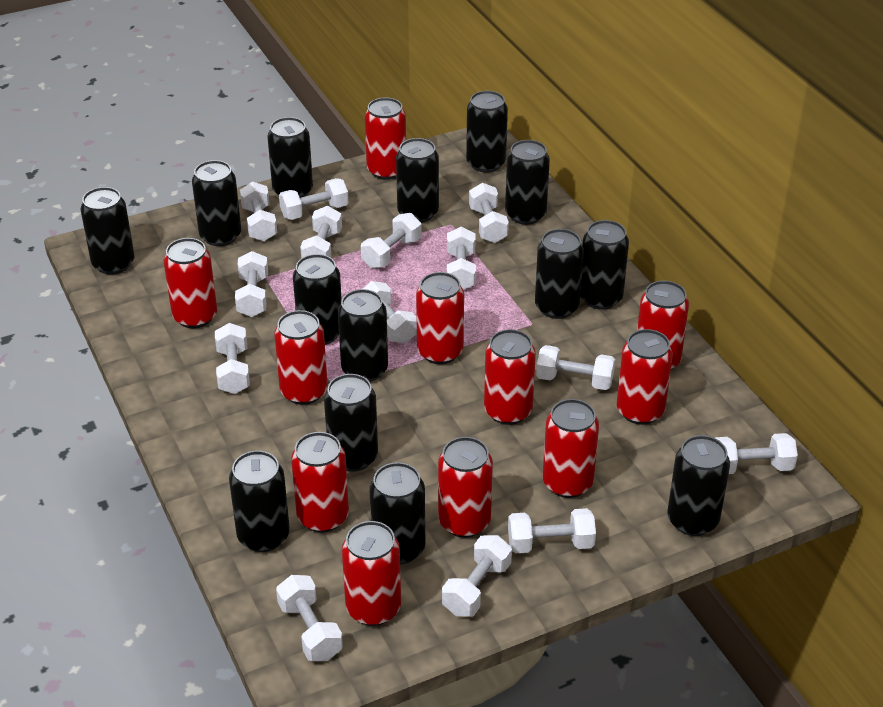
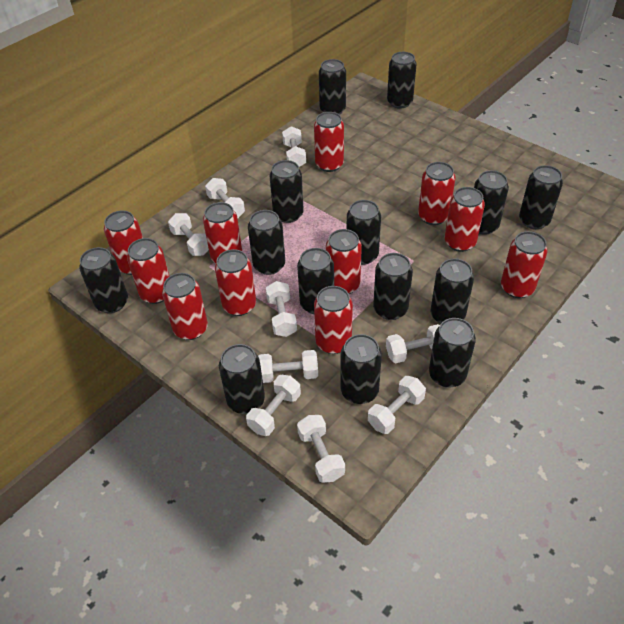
white dumbbell: 14 -> 9

